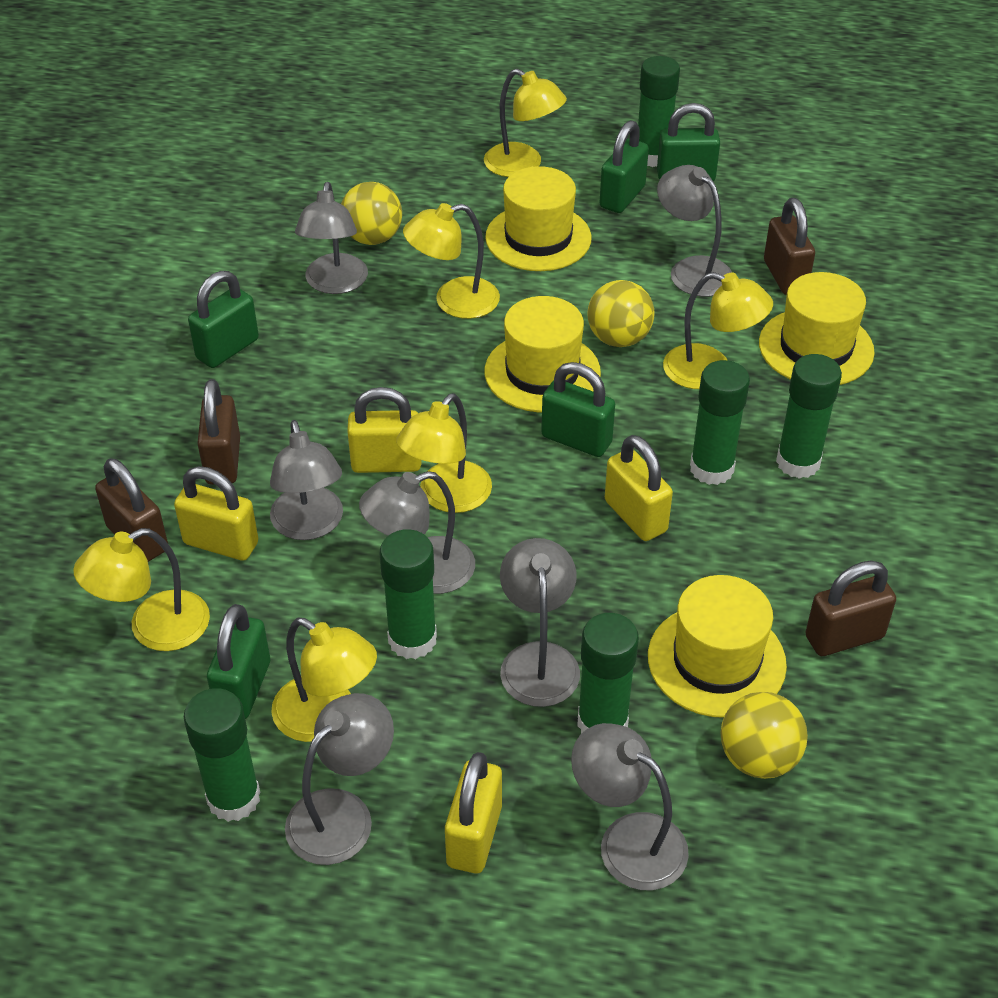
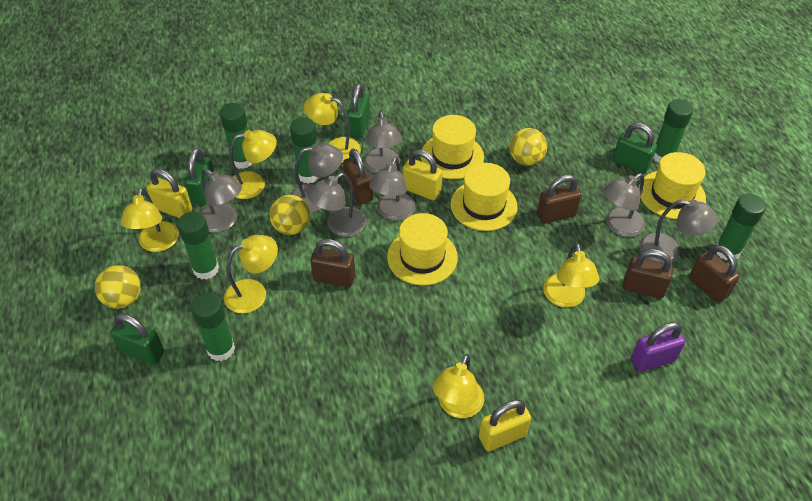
brown padlock: 4 -> 5
green padlock: 5 -> 4
purple padlock: 0 -> 1
yellow padlock: 4 -> 3

